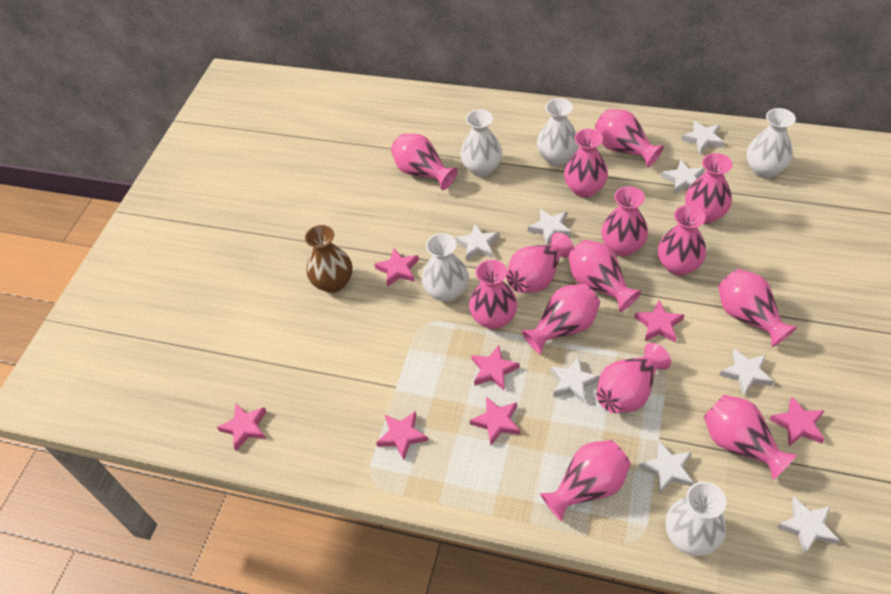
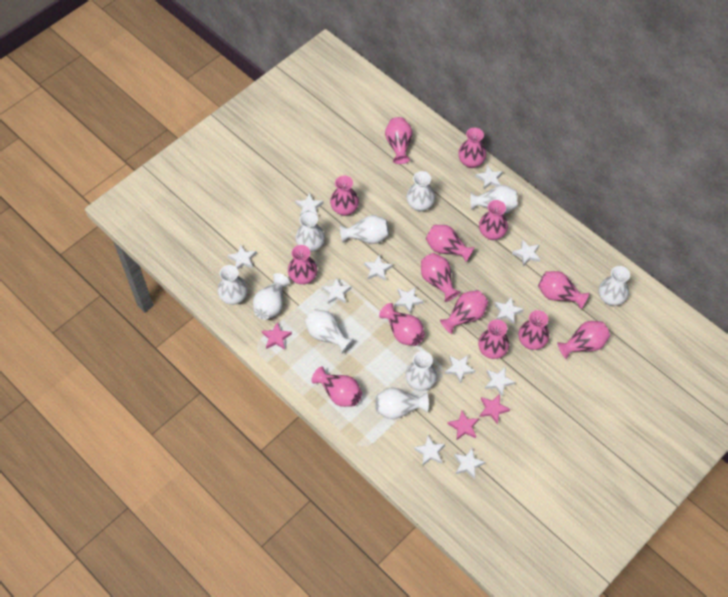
brown vase: 1 -> 0
pink star: 7 -> 3
white star: 8 -> 12
white vase: 5 -> 10

